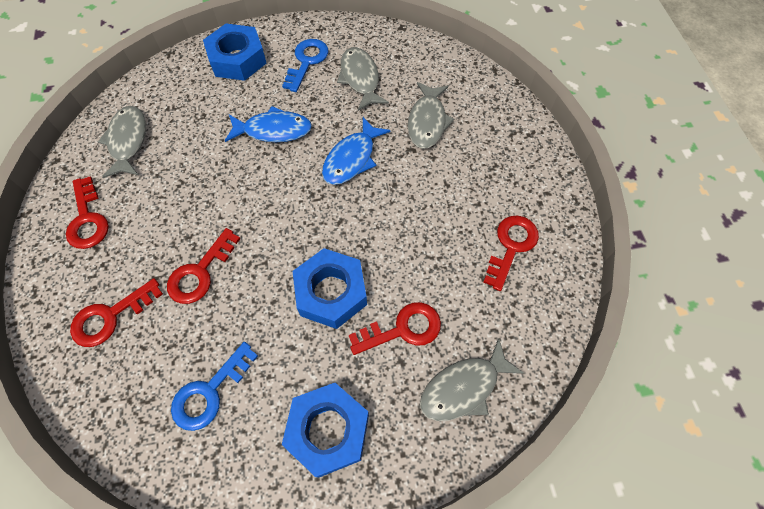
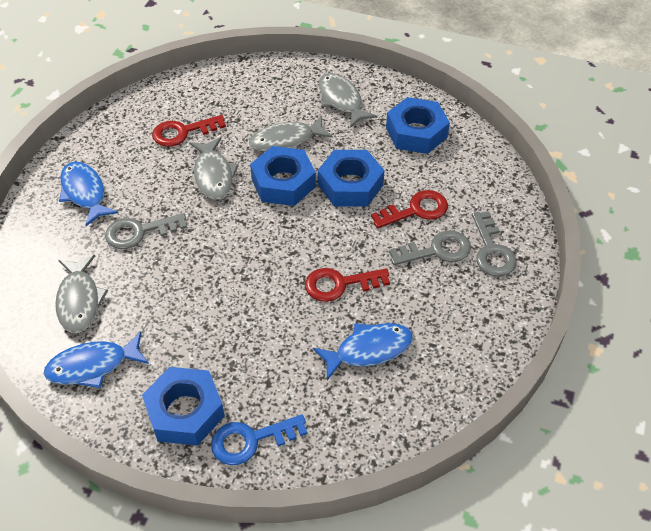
blue fish: 2 -> 3
blue key: 2 -> 1
blue nut: 3 -> 4
grey key: 0 -> 3
red key: 5 -> 3

